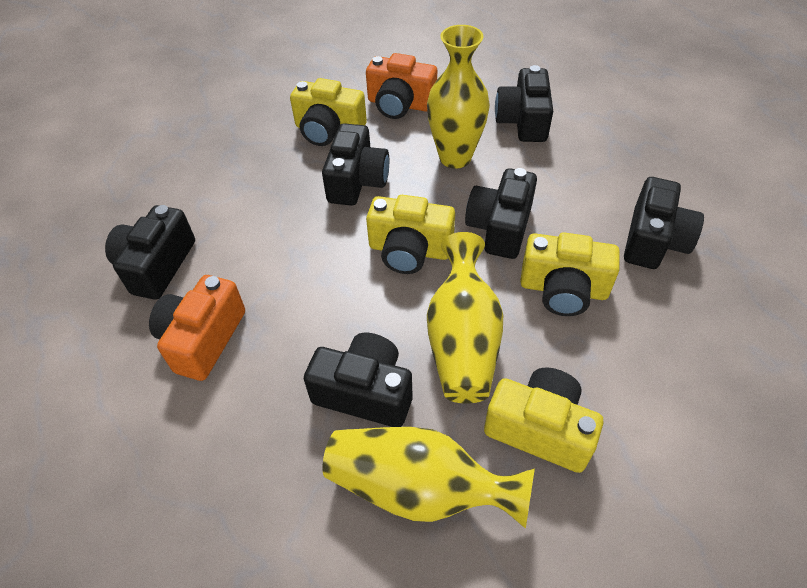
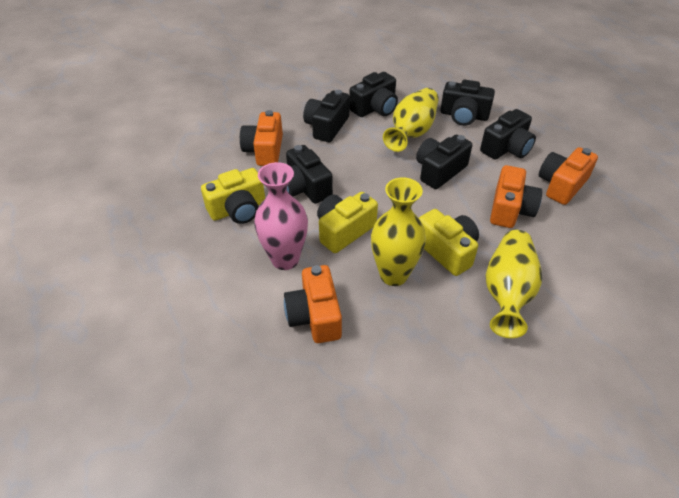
orange camera: 2 -> 4
pink vase: 0 -> 1
yellow camera: 4 -> 3

